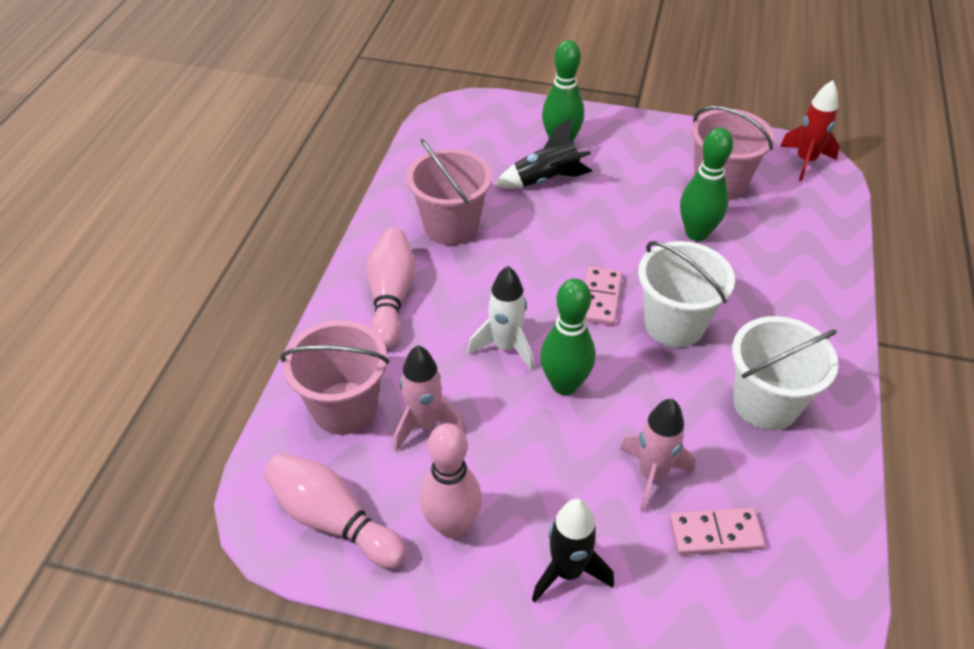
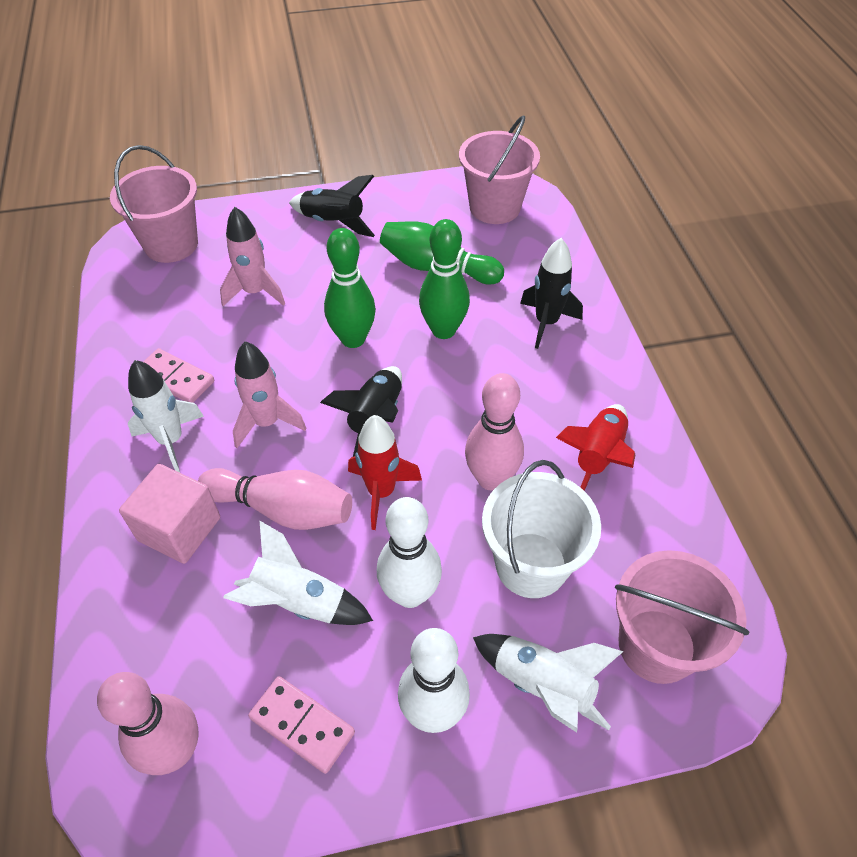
black rocket: 2 -> 3
pink cube: 0 -> 1
red rocket: 1 -> 2
white bowling pin: 0 -> 2
white bucket: 2 -> 1
white rocket: 1 -> 3

